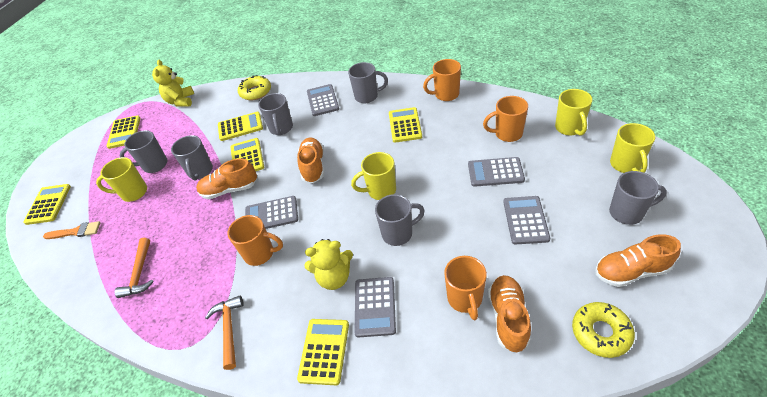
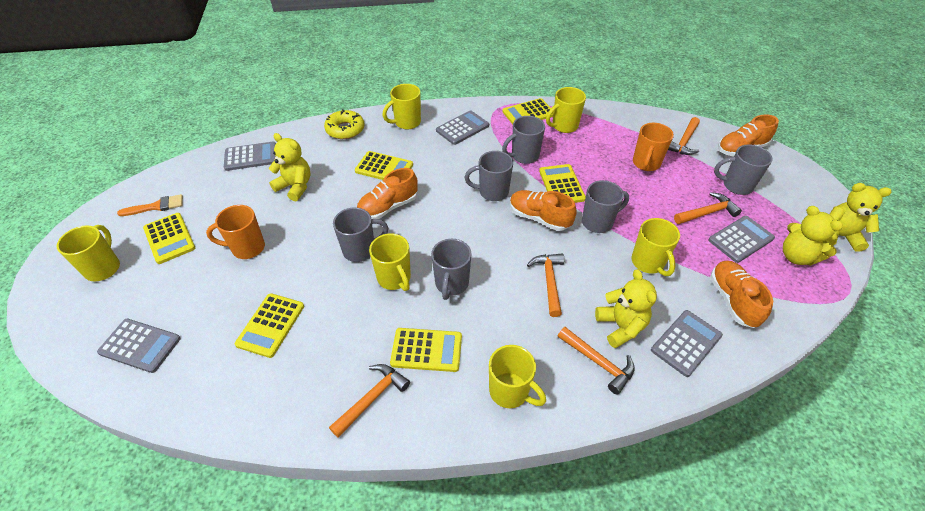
orange hammer: 2 -> 5
orange mug: 4 -> 2
yellow donut: 2 -> 1
yellow mug: 4 -> 6
yellow teddy bear: 2 -> 4

